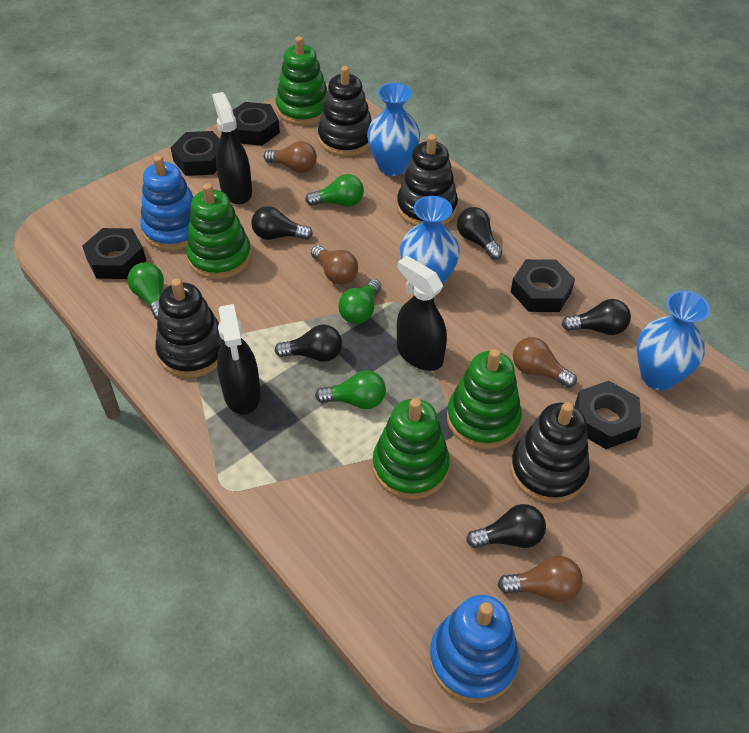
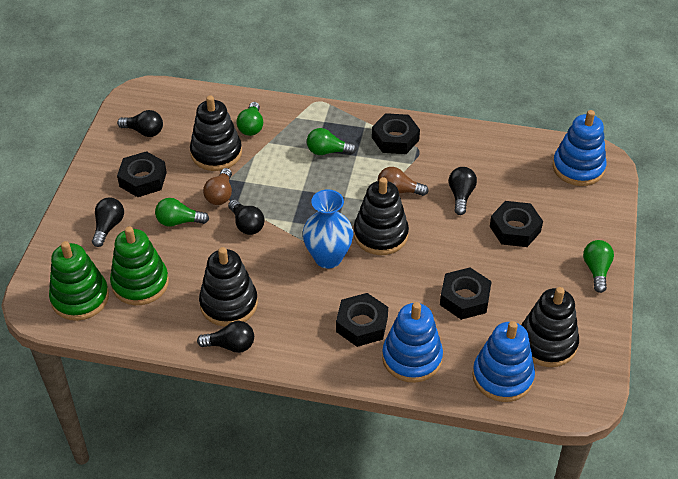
black spray bottle: 3 -> 0
blue stacking toy: 2 -> 3
blue vase: 3 -> 1
brown light bulb: 4 -> 2
green stacking toy: 4 -> 2

